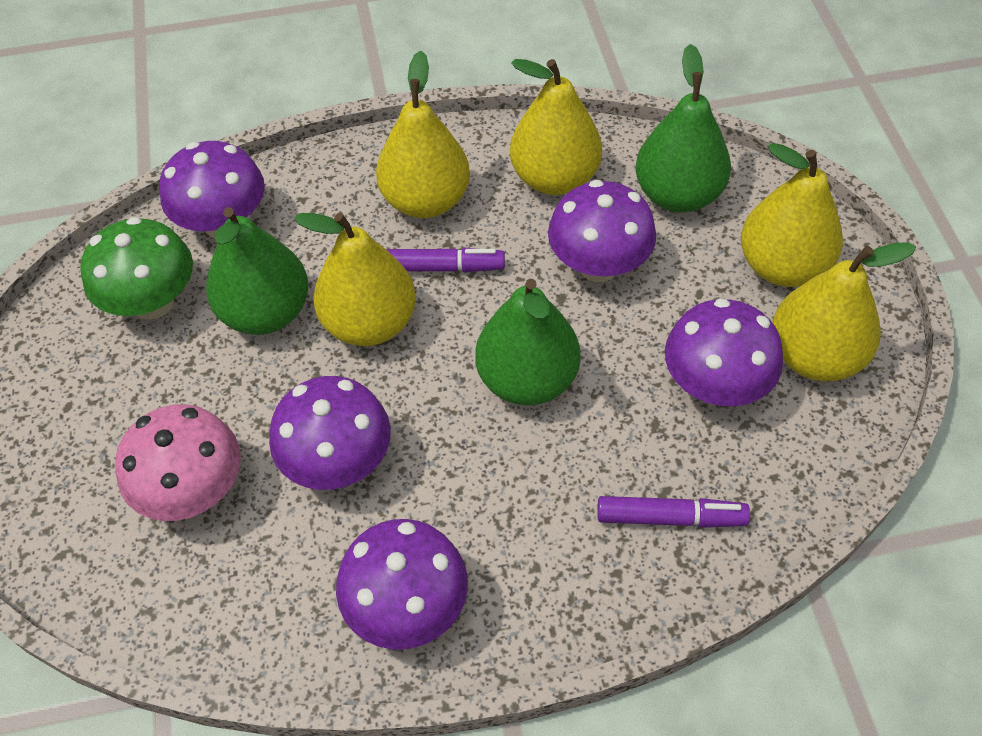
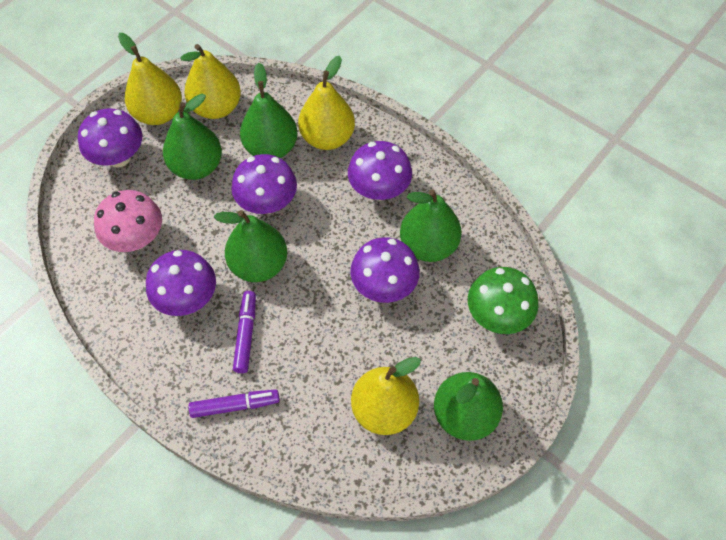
green pear: 3 -> 5
yellow pear: 5 -> 4

